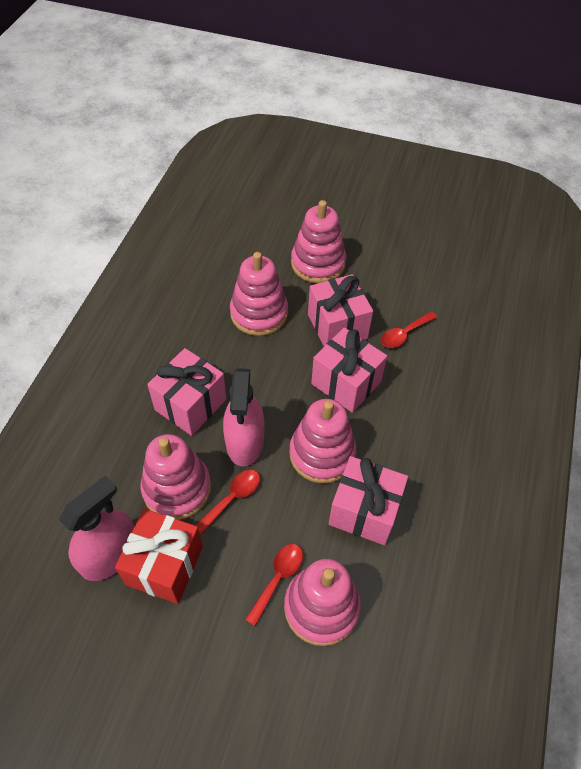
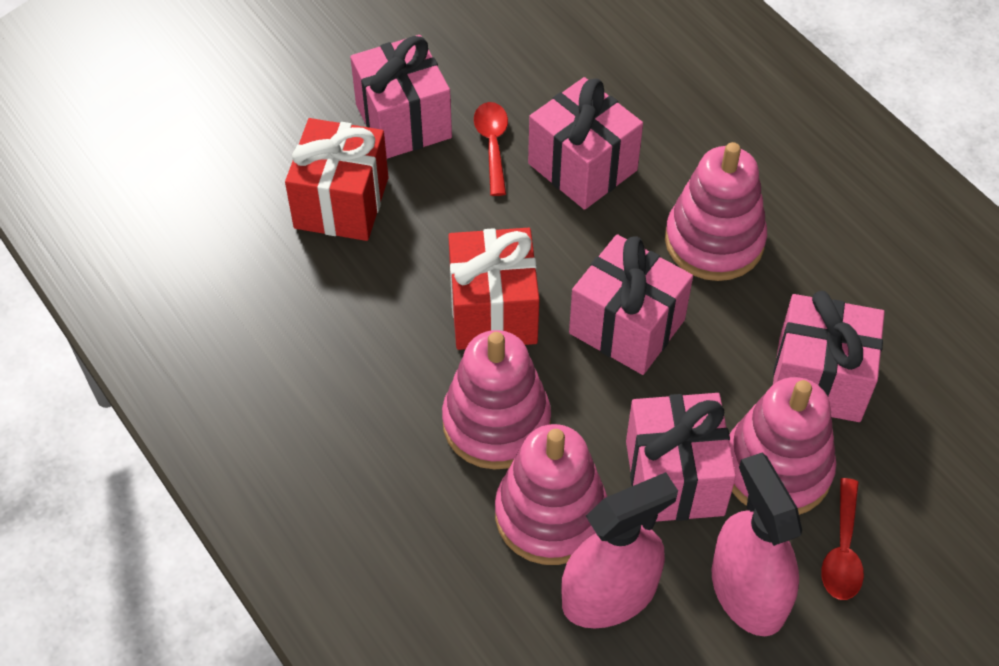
pink gift: 4 -> 5
pink stacking toy: 5 -> 4
red gift: 1 -> 2
red spoon: 3 -> 2

